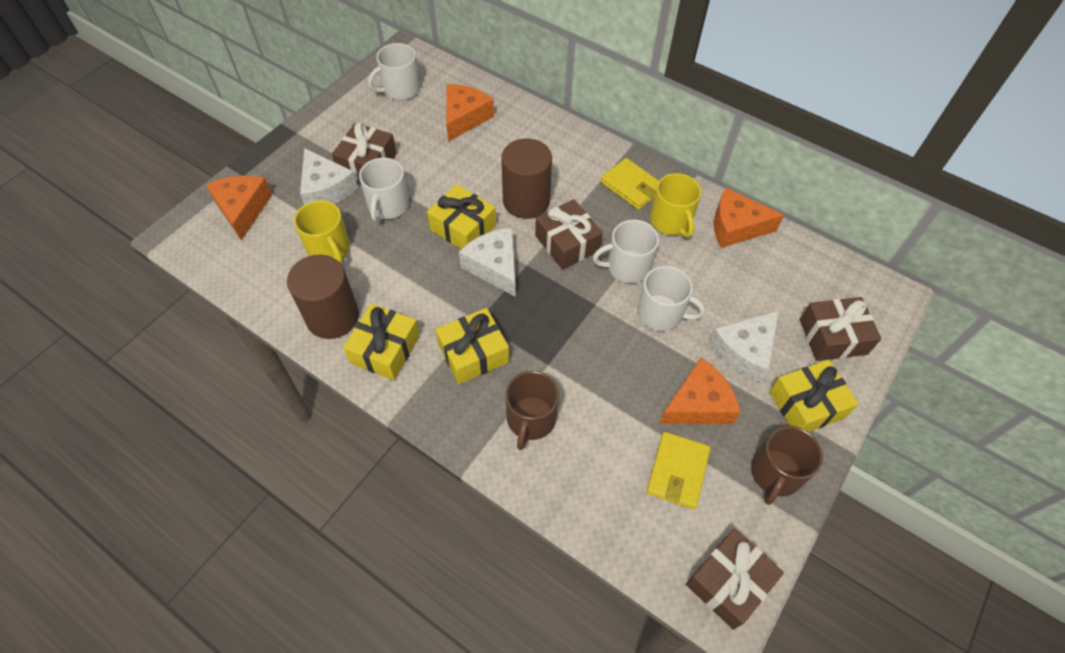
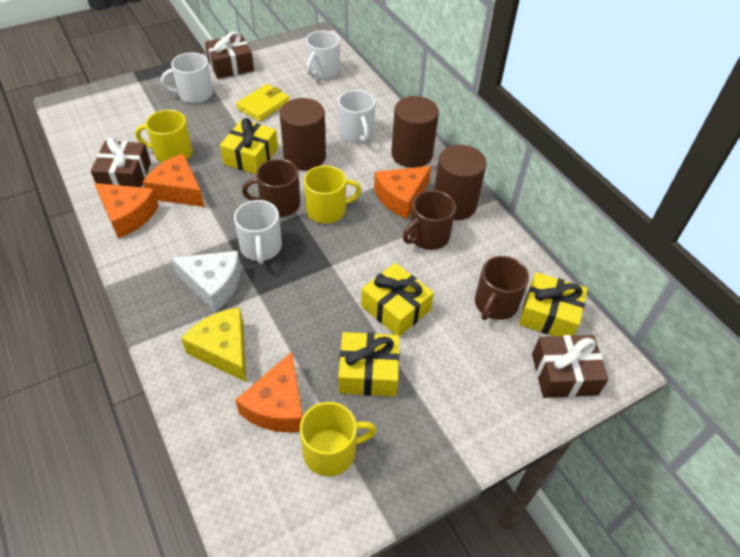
brown cylinder: 2 -> 3
brown gift: 4 -> 3
brown mug: 2 -> 3
white cheese: 3 -> 1
yellow cheese: 0 -> 1
yellow mug: 2 -> 3
yellow wallet: 2 -> 1

